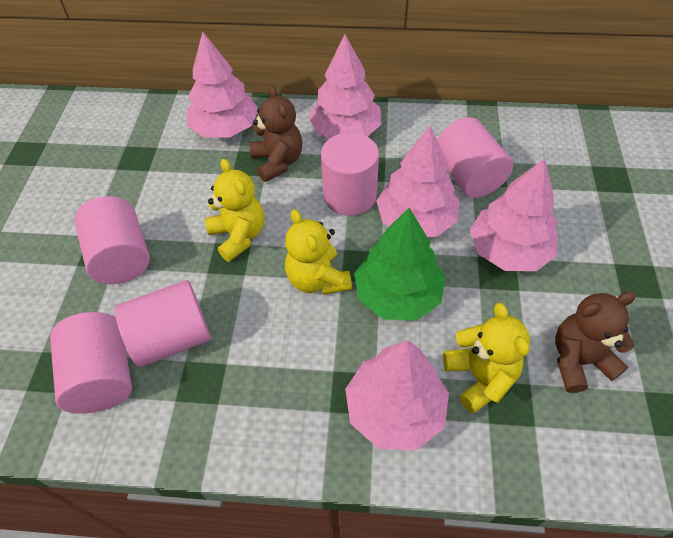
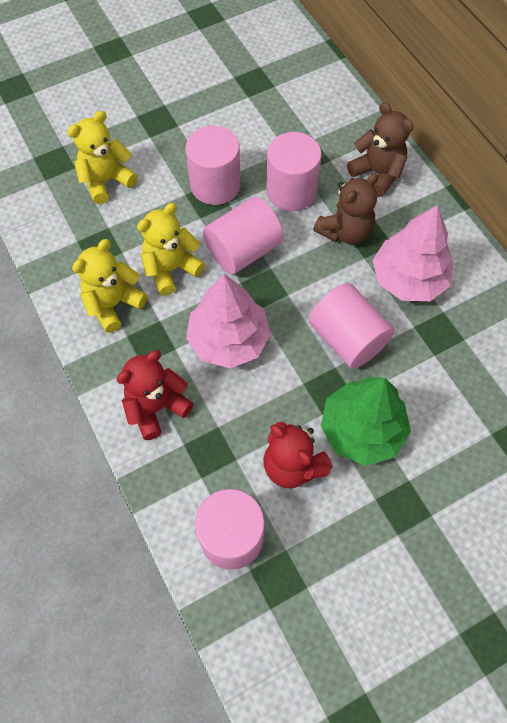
pink tree: 5 -> 2
red teddy bear: 0 -> 2

